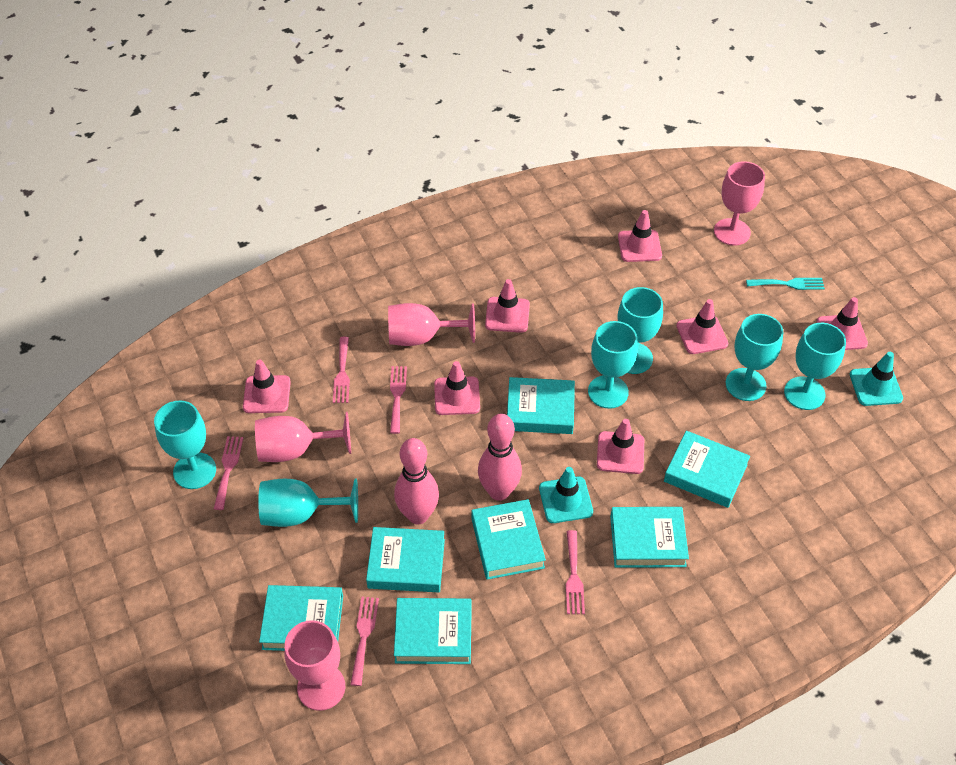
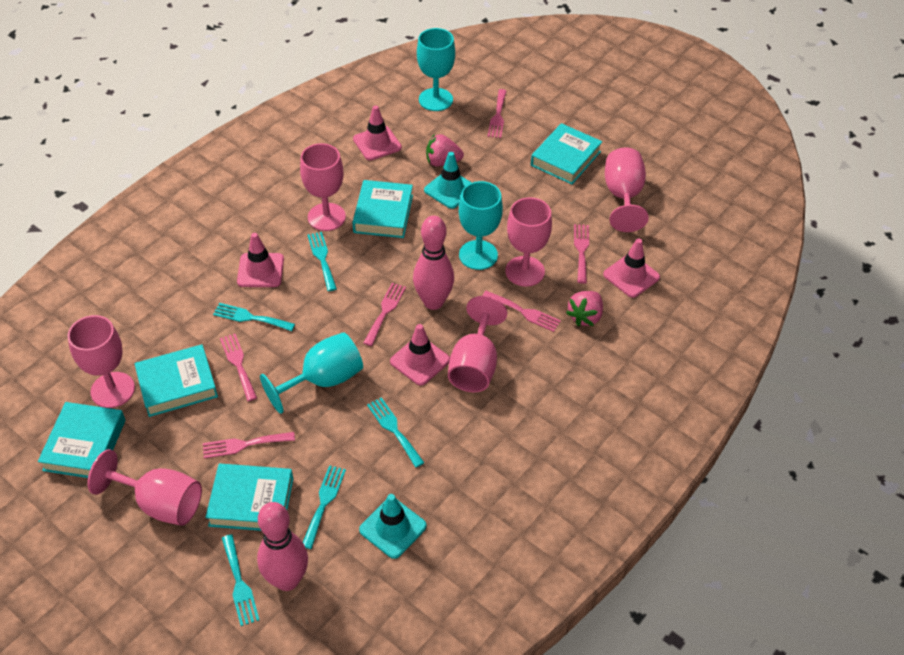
pink fork: 5 -> 6
pink goblet: 4 -> 6
pink strawberry: 0 -> 2
pink traffic cone: 7 -> 4
turquoise book: 7 -> 5
turquoise fork: 1 -> 5
turquoise goblet: 6 -> 3

